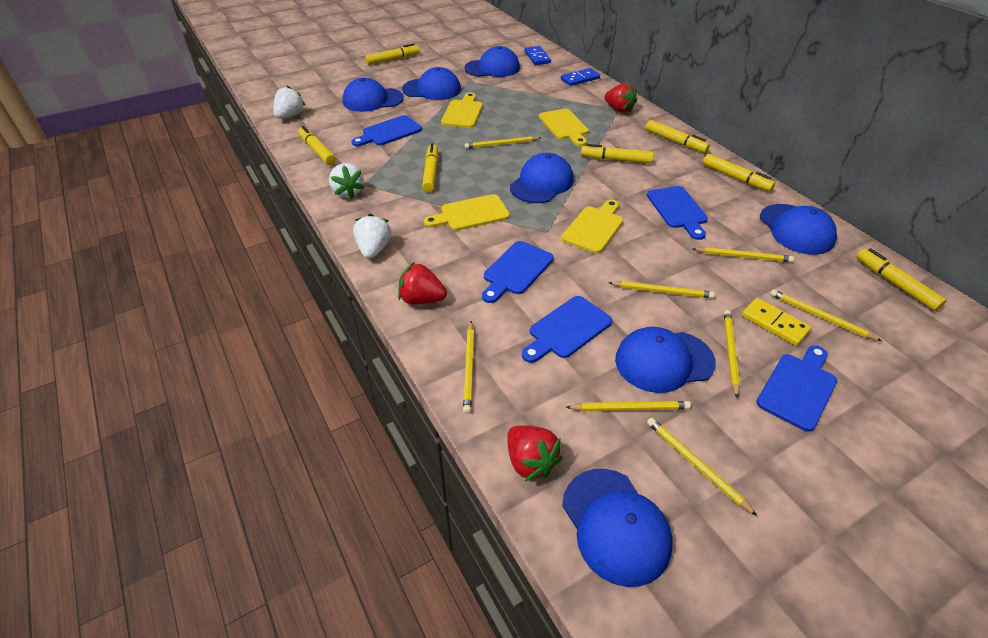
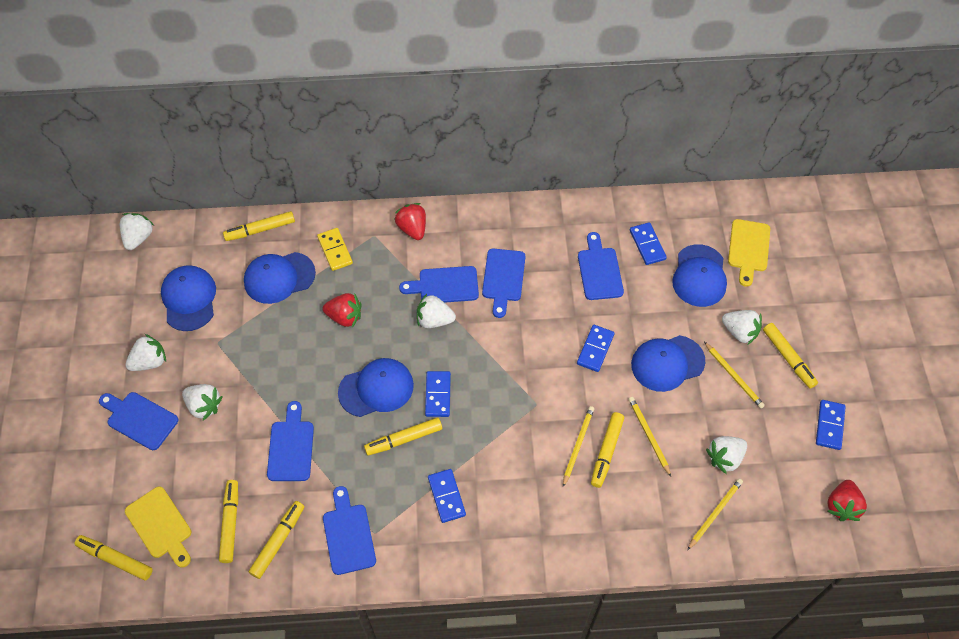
blue cap: 7 -> 5
blue cutting board: 5 -> 6
blue domino: 2 -> 5
white strawberry: 3 -> 6
yellow cutting board: 4 -> 2
yellow pencil: 8 -> 4

